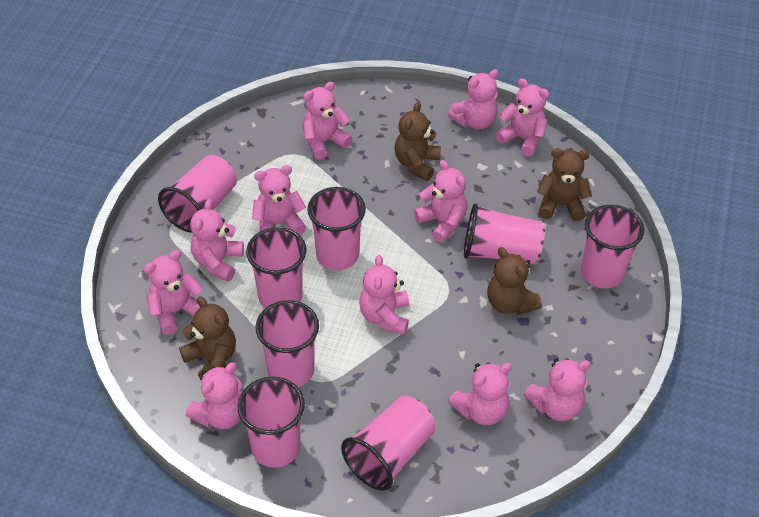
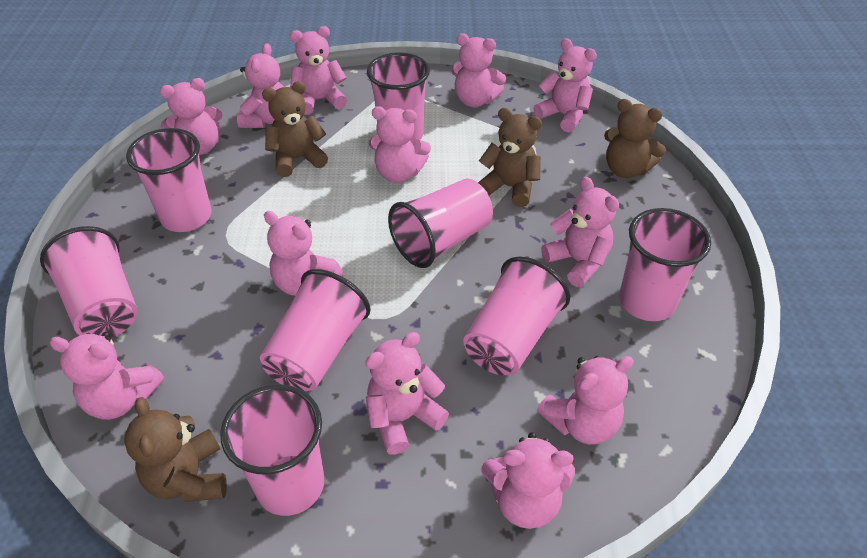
pink teddy bear: 11 -> 12

